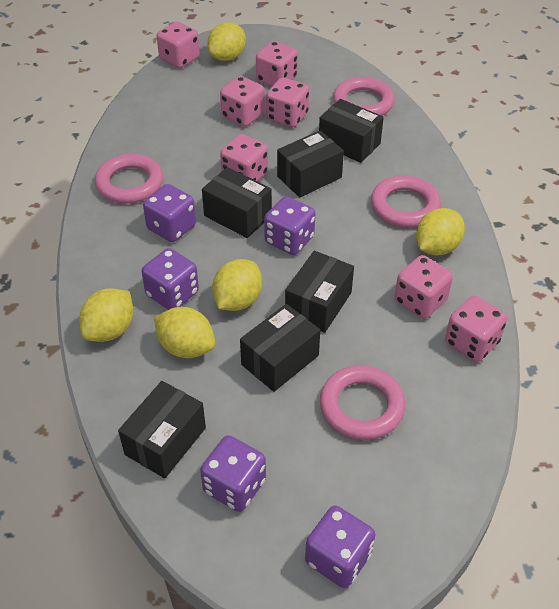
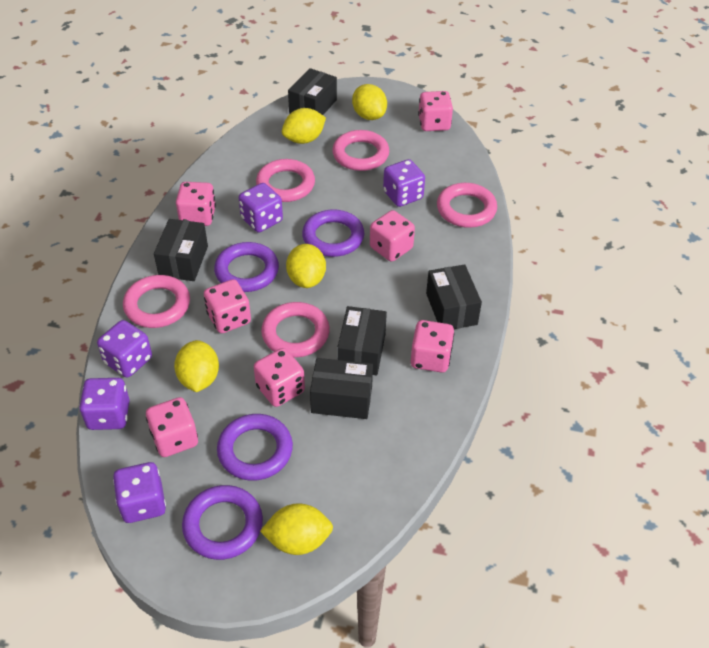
black box: 6 -> 5
pink ring: 4 -> 5
purple ring: 0 -> 4

